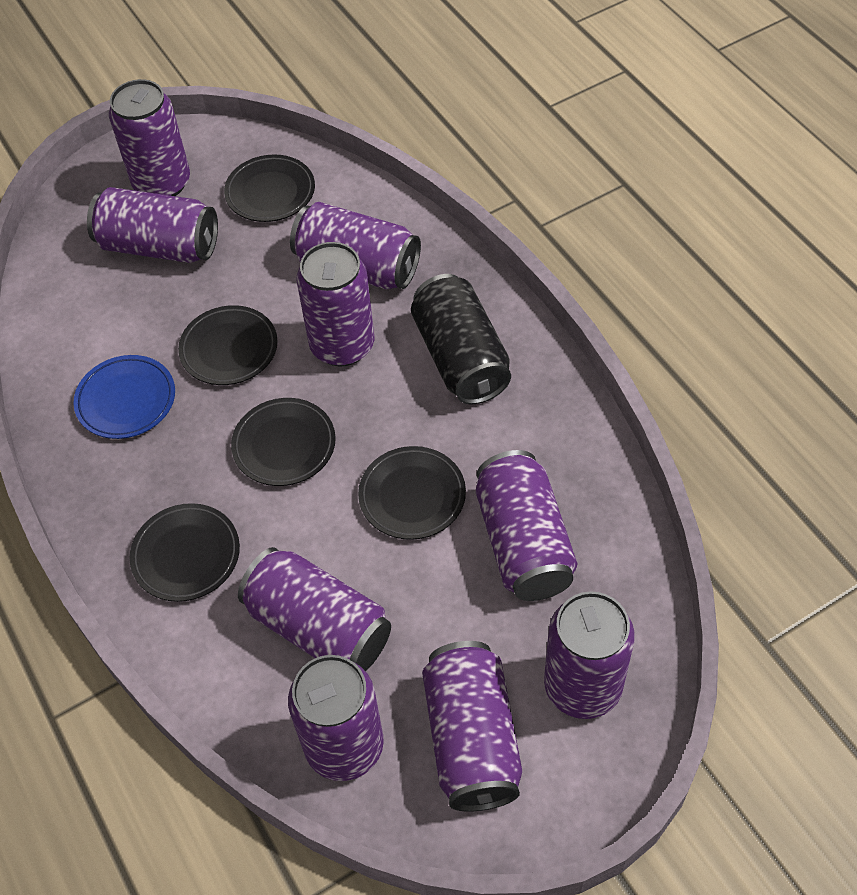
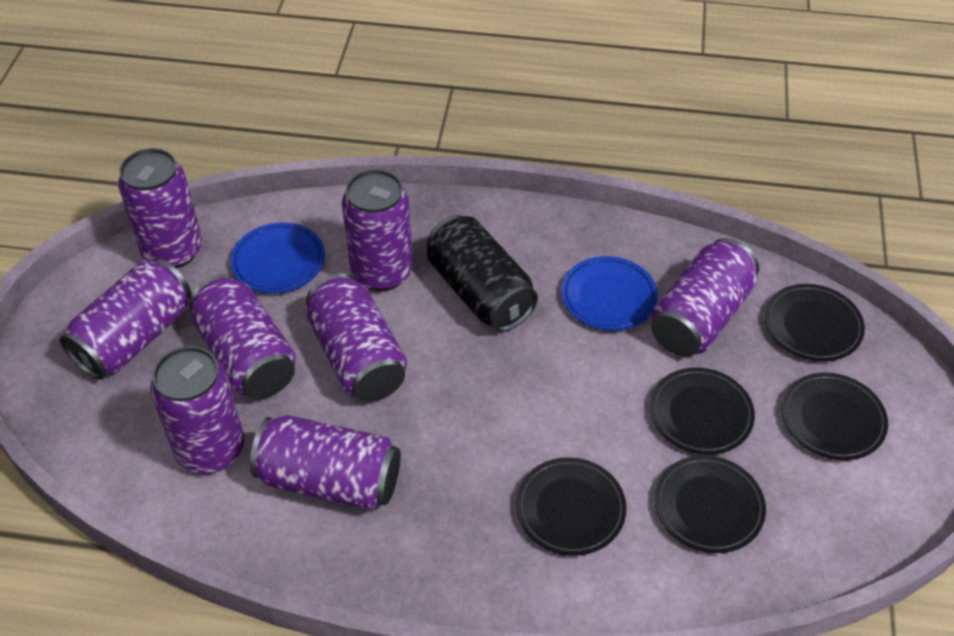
blue plate: 1 -> 2
purple can: 9 -> 8

